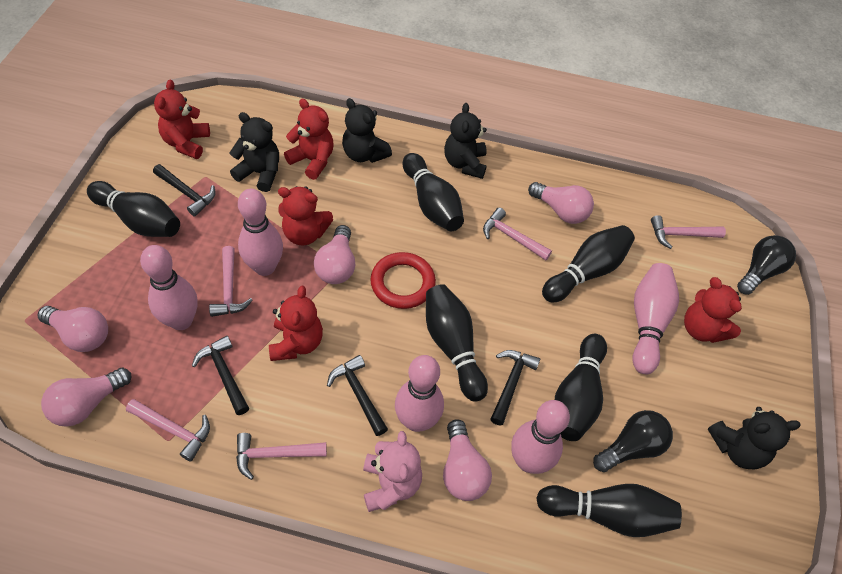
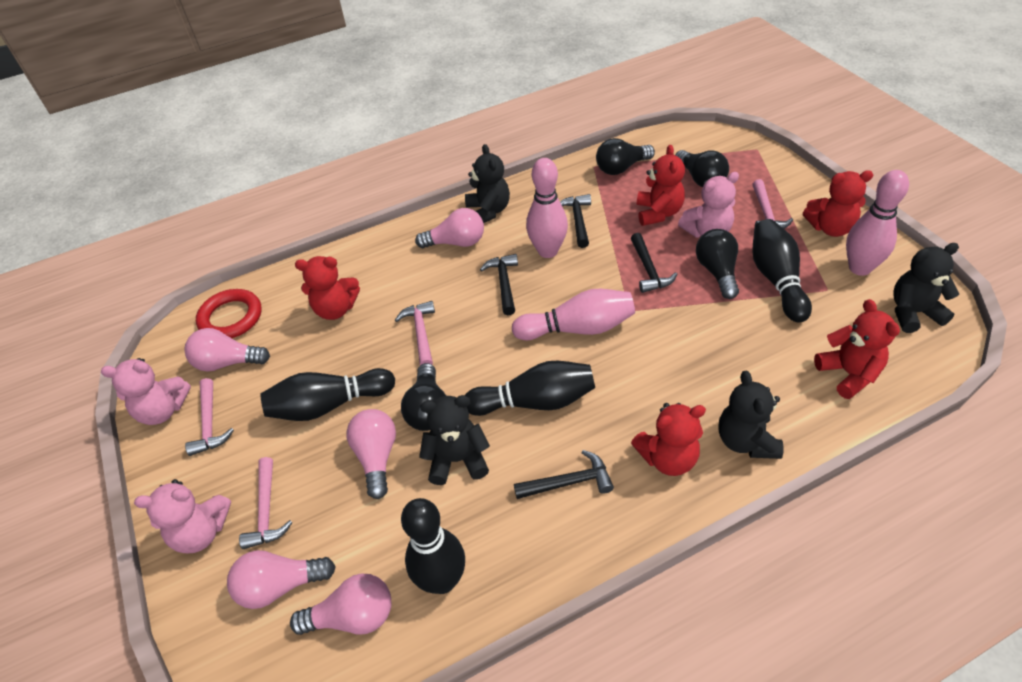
black bowling pin: 6 -> 4
black light bulb: 2 -> 4
pink bowling pin: 5 -> 3
pink hammer: 5 -> 4
pink teddy bear: 1 -> 3

